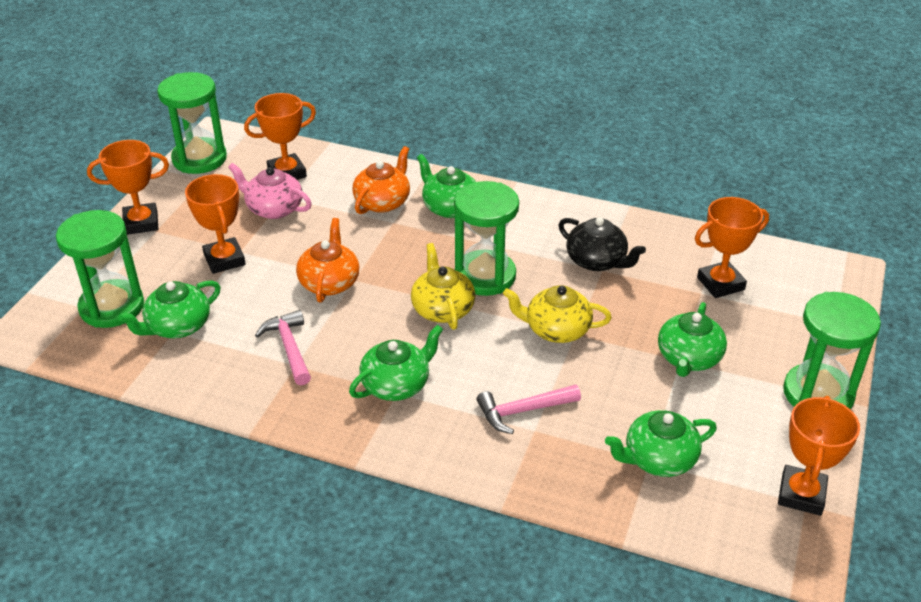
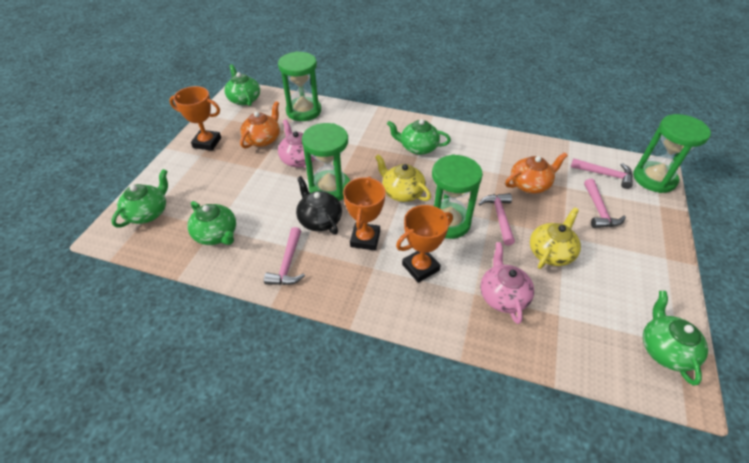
orange trophy: 5 -> 3
pink hammer: 2 -> 4
pink teapot: 1 -> 2

